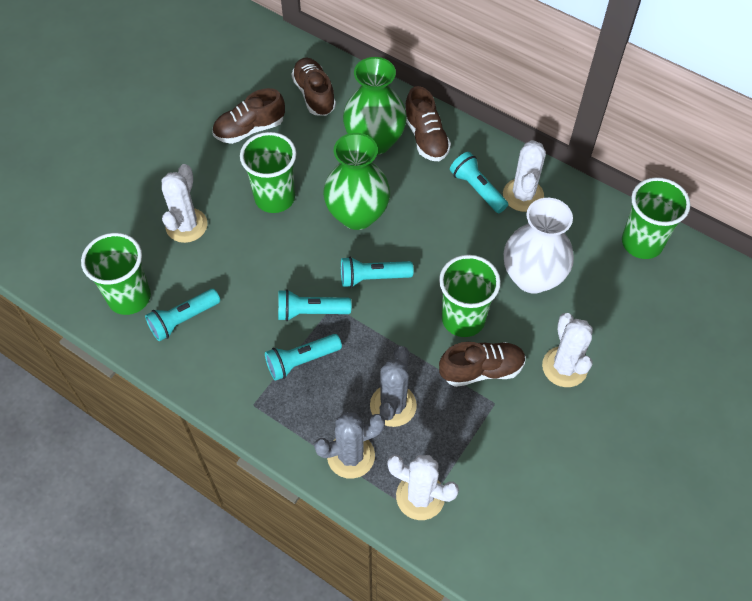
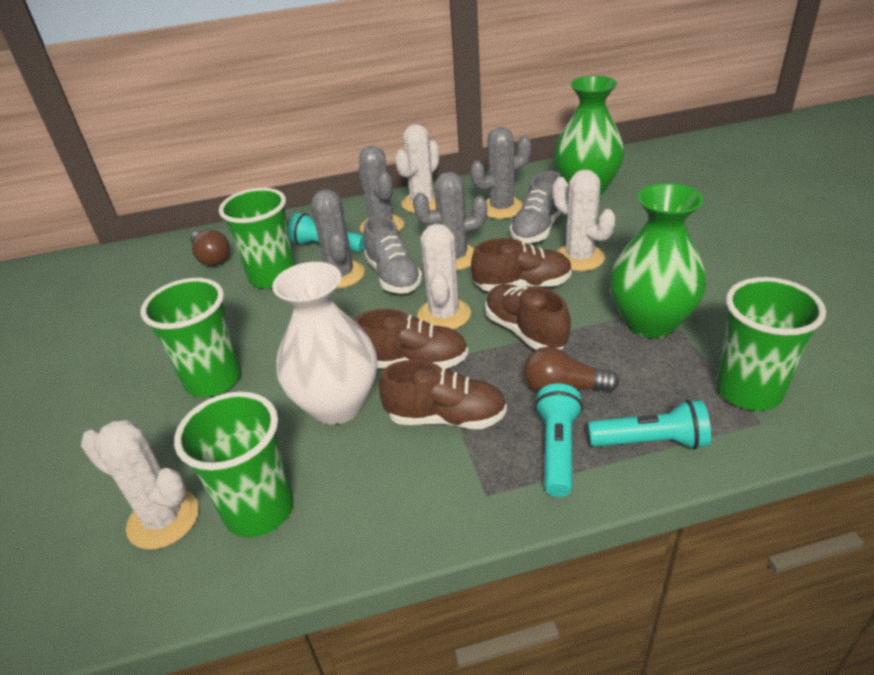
brown light bulb: 0 -> 2
grey cactus: 2 -> 4
grey shoe: 0 -> 2
turquoise flashlight: 5 -> 3

